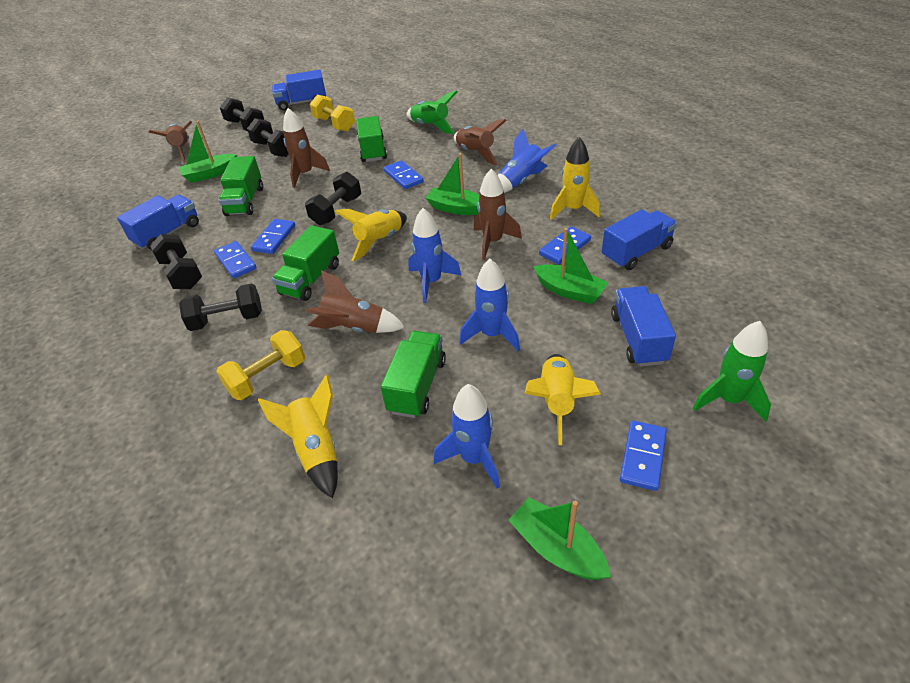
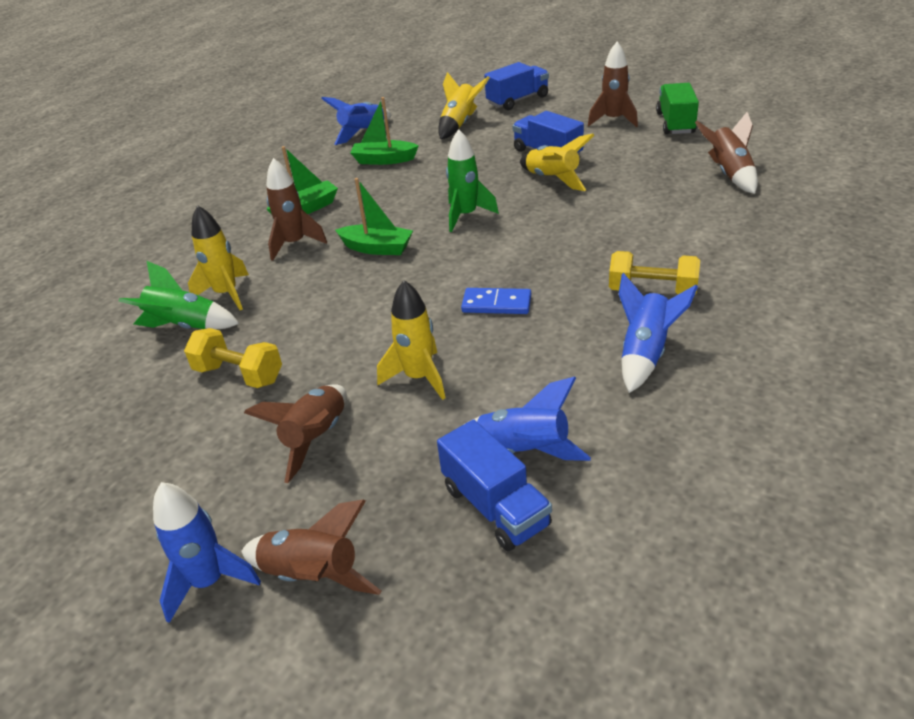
black dumbbell: 5 -> 0
blue domino: 5 -> 1
blue truck: 4 -> 3
green boat: 4 -> 3
green truck: 4 -> 1

